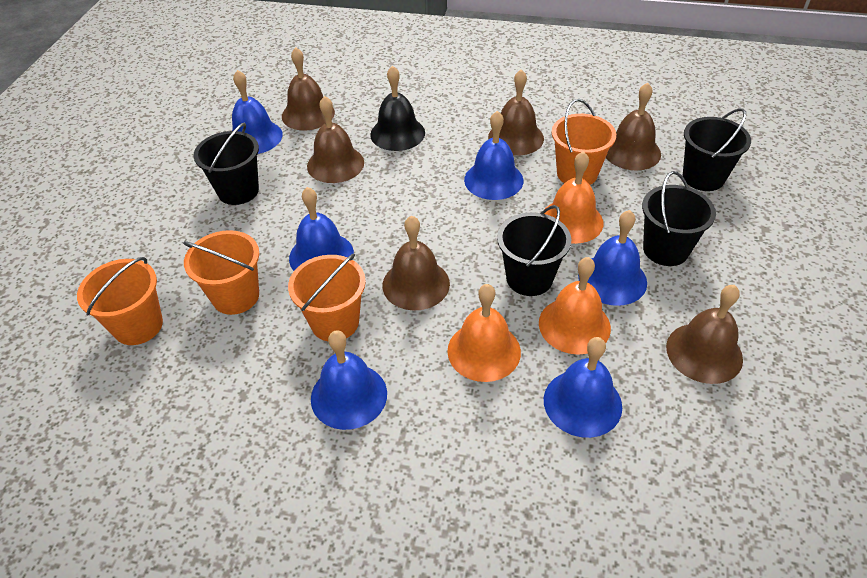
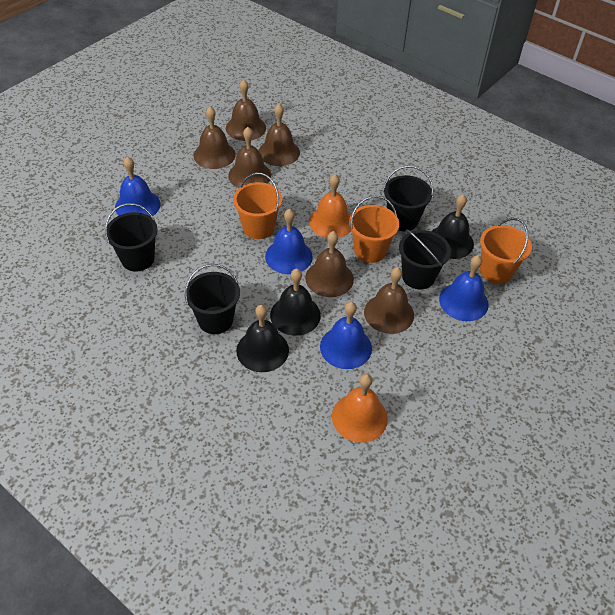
black bell: 1 -> 3
blue bell: 6 -> 4
orange bell: 3 -> 2
orange bucket: 4 -> 3

